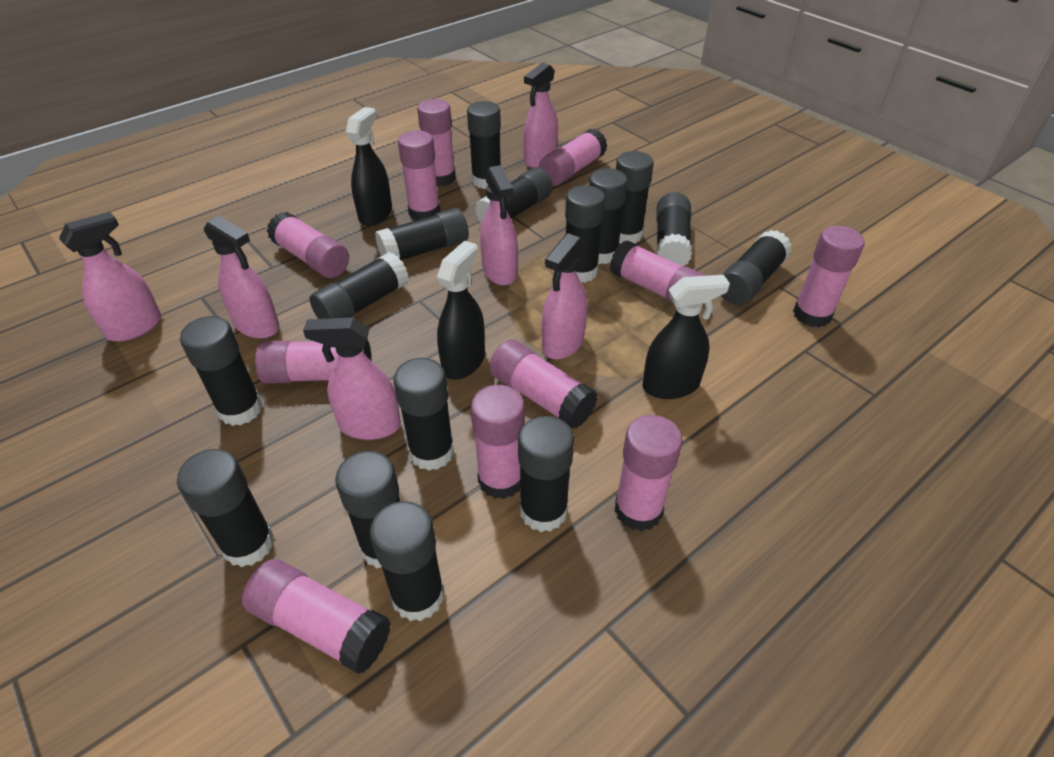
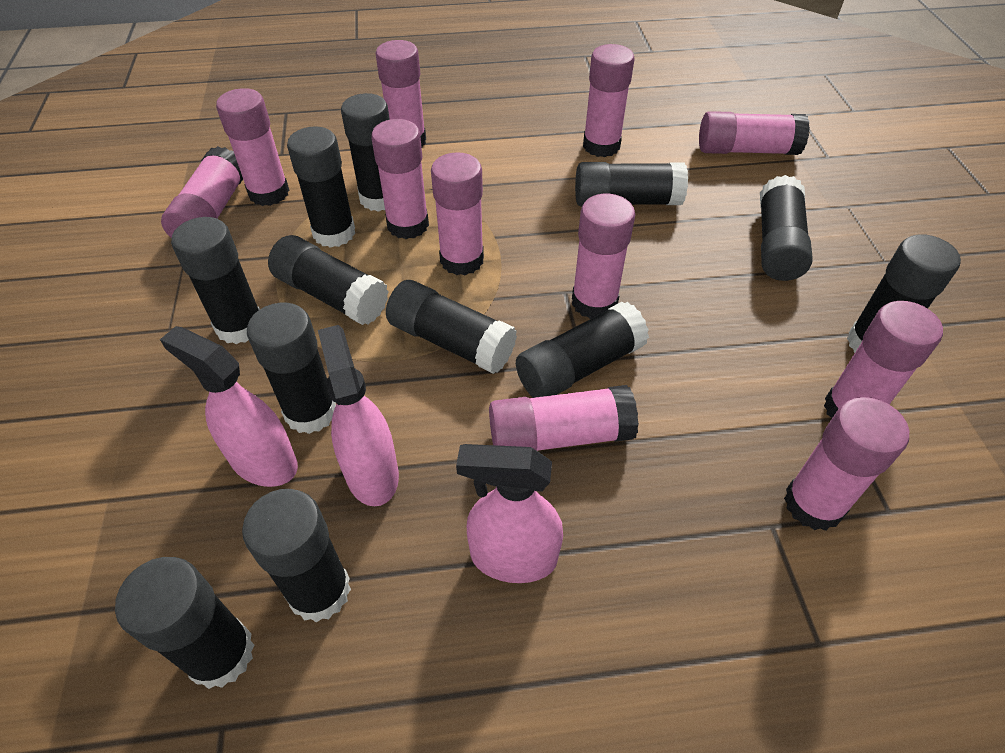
black glue stick: 15 -> 12
black spray bottle: 3 -> 0
pink spray bottle: 6 -> 3

